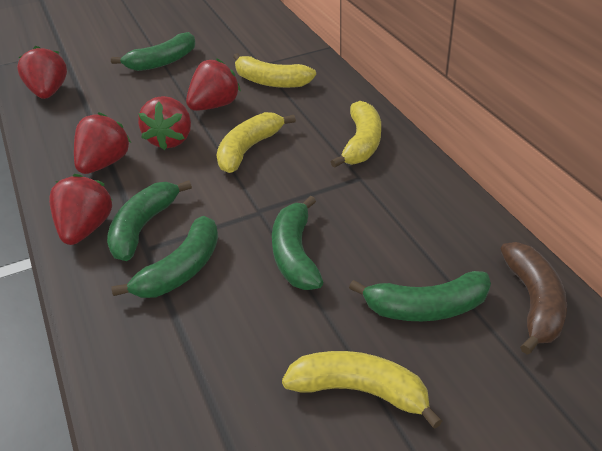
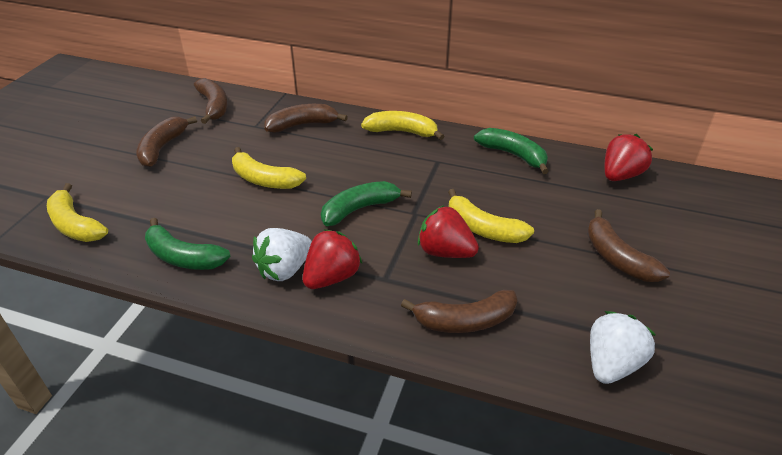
brown banana: 1 -> 5
green banana: 5 -> 3
red strawberry: 5 -> 3
white strawberry: 0 -> 2

